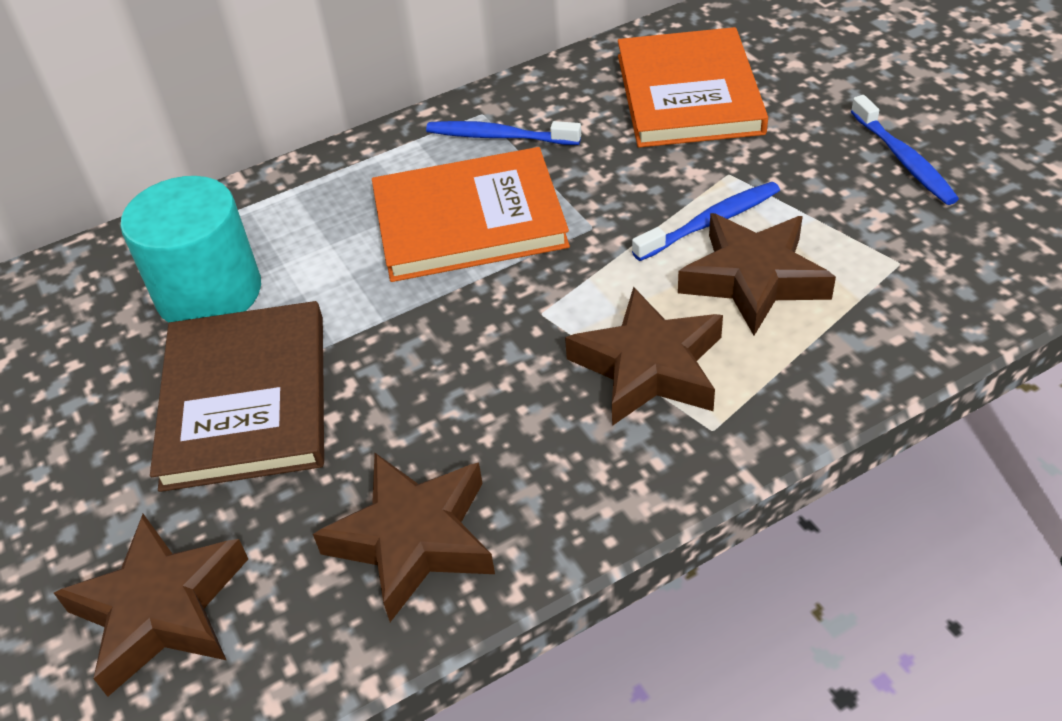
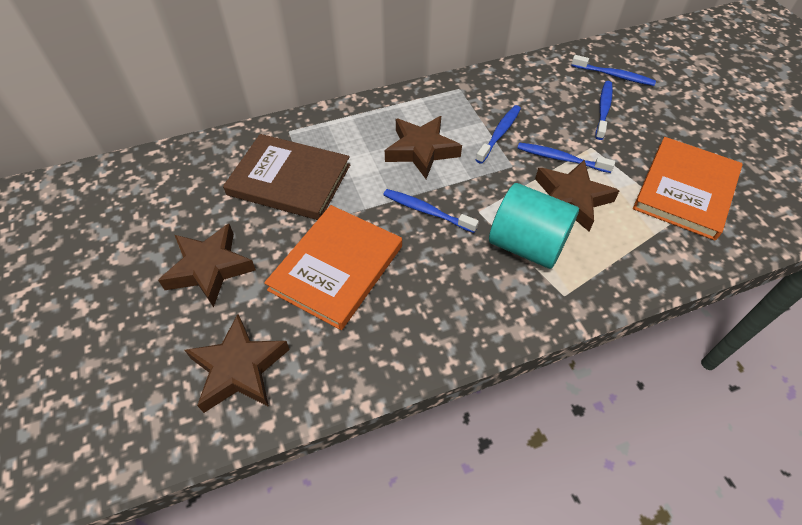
blue toothbrush: 3 -> 5

